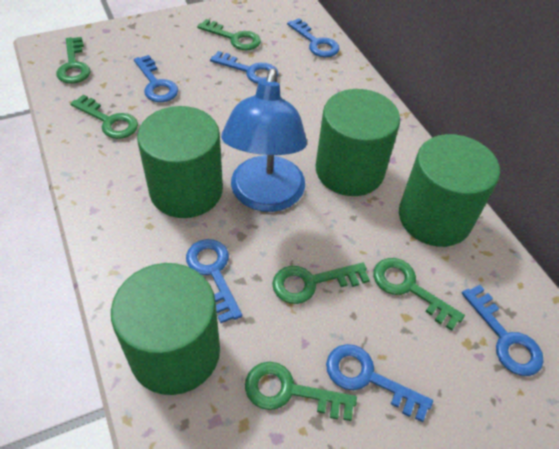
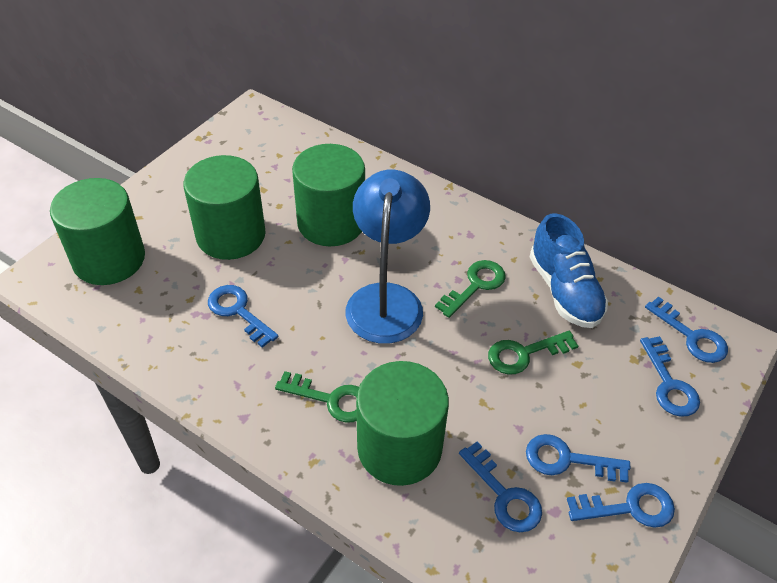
blue shoe: 0 -> 1
green key: 6 -> 3

